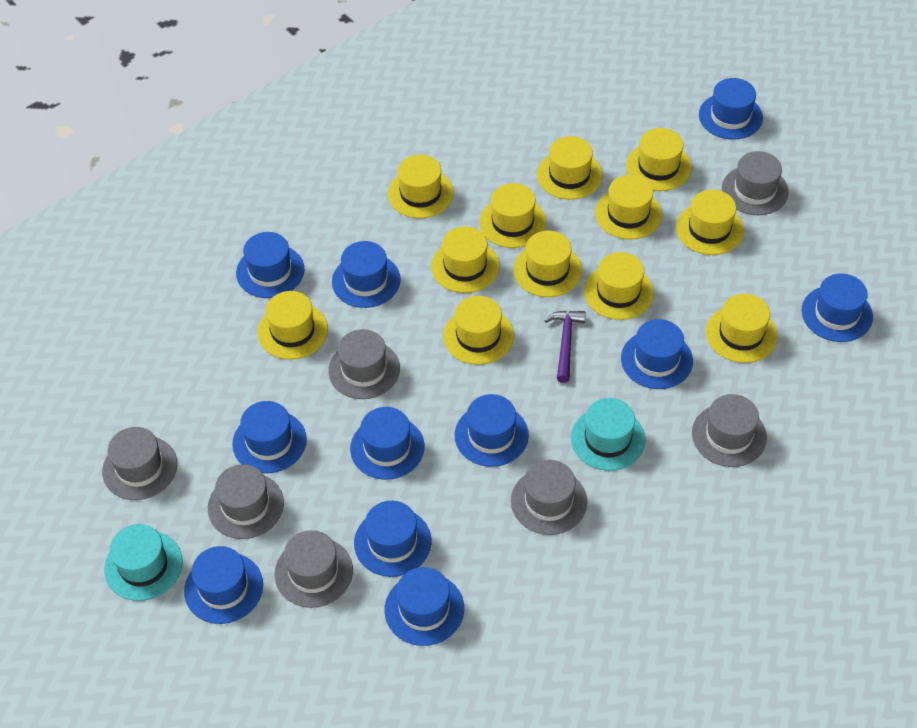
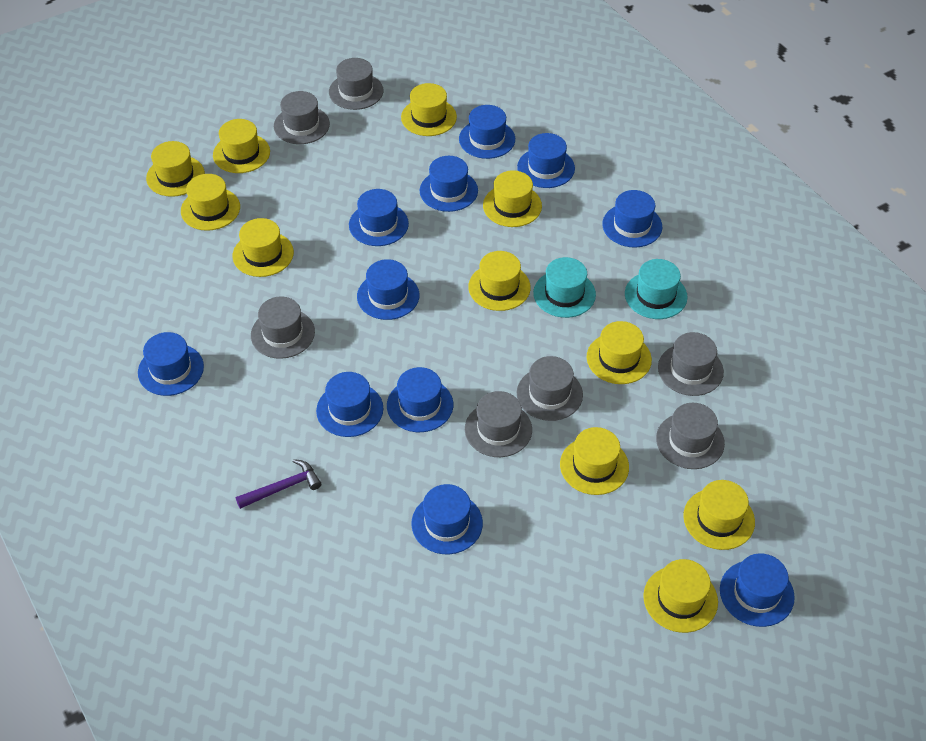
yellow hat: 12 -> 11

